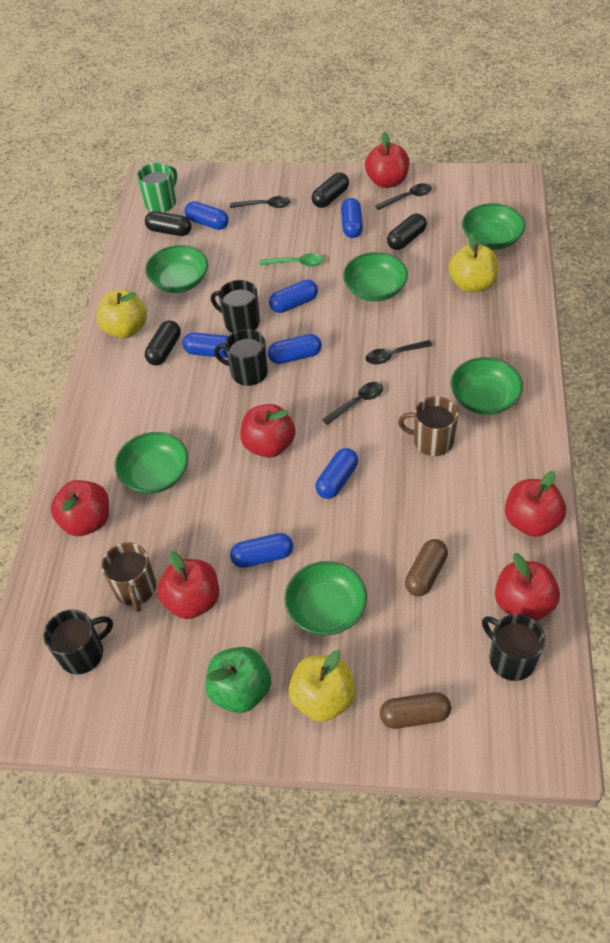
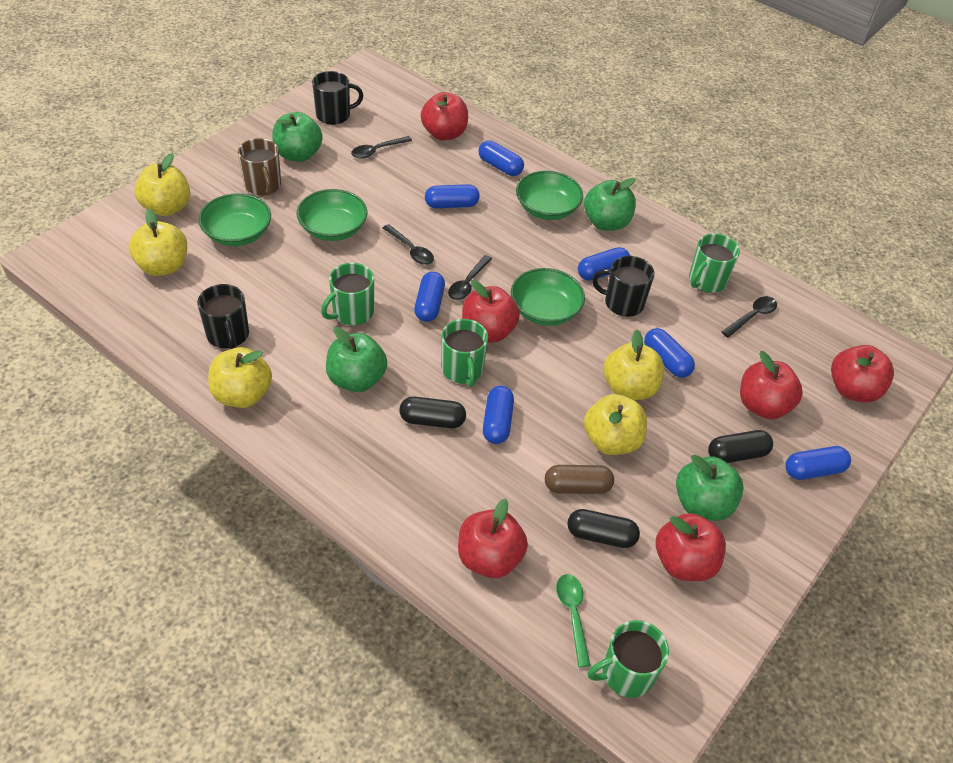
black capsule: 4 -> 3
black mug: 4 -> 3
brown capsule: 2 -> 1
brown mug: 2 -> 1
green apple: 1 -> 4
green bowl: 6 -> 4
green mug: 1 -> 4
yellow apple: 3 -> 5

